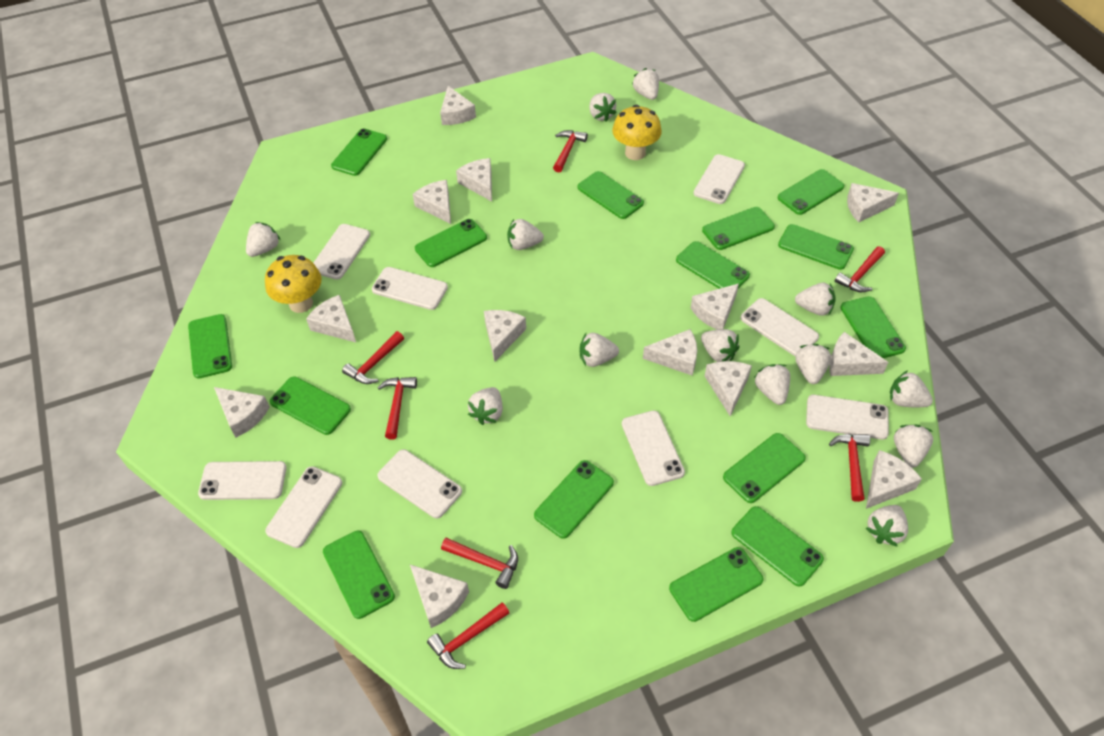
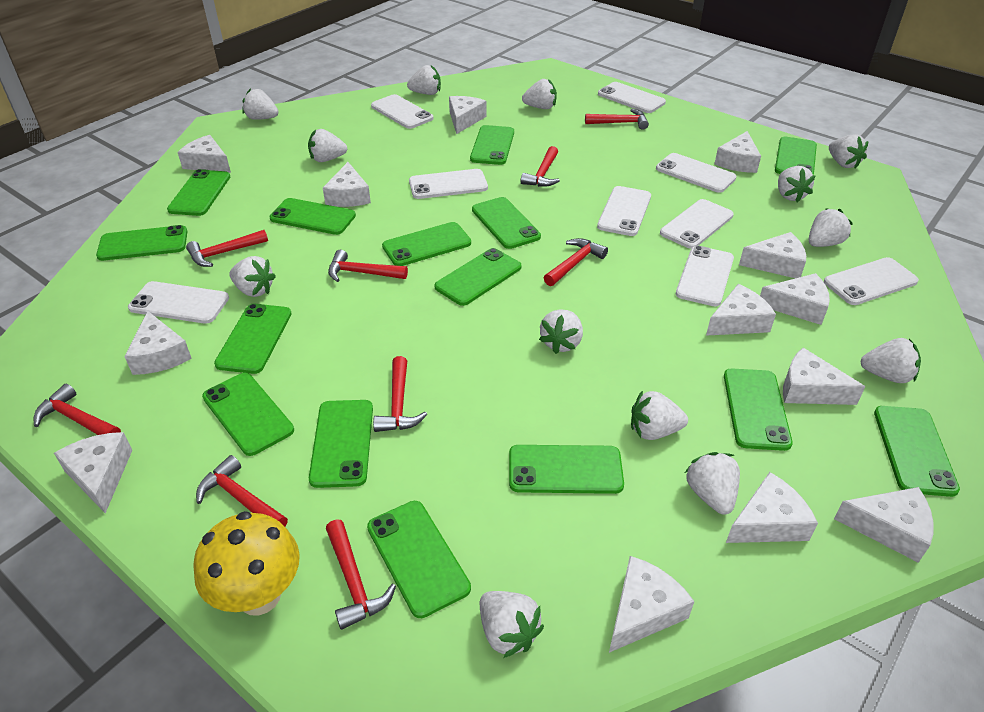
red hammer: 7 -> 9
yellow mushroom: 2 -> 1

